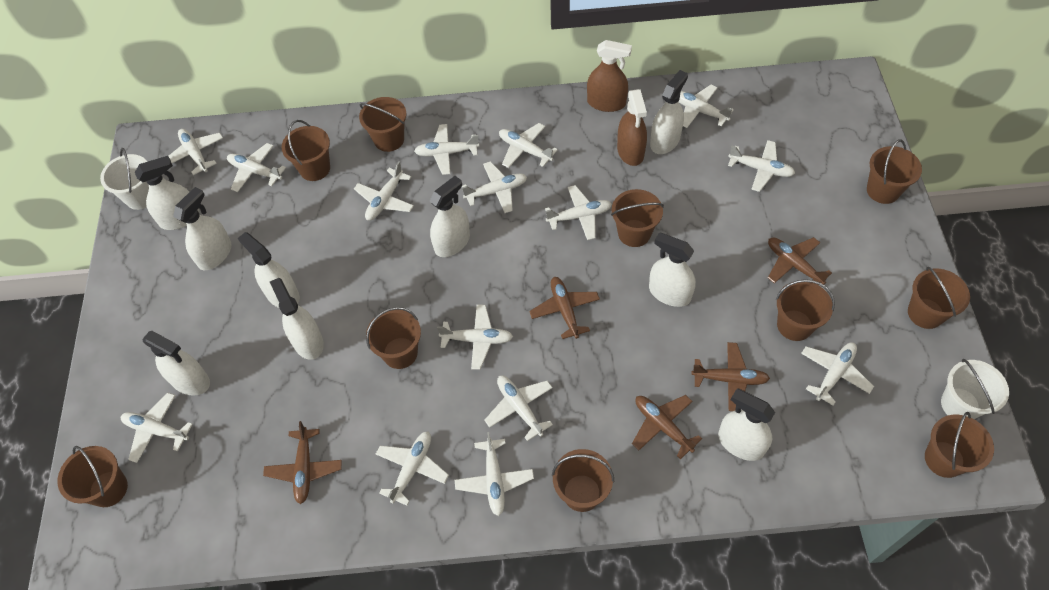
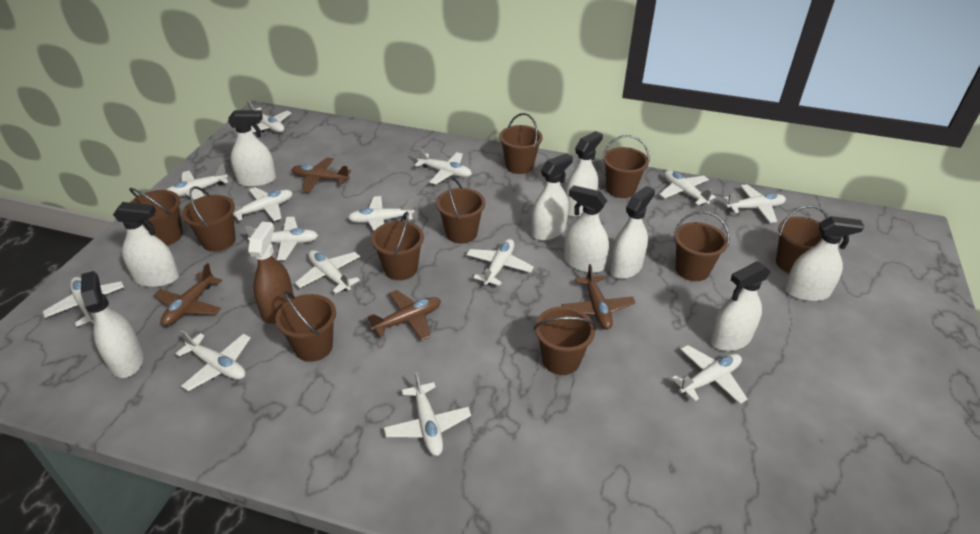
brown plane: 5 -> 4
brown spray bottle: 2 -> 1
white bucket: 2 -> 0
white plane: 15 -> 14

